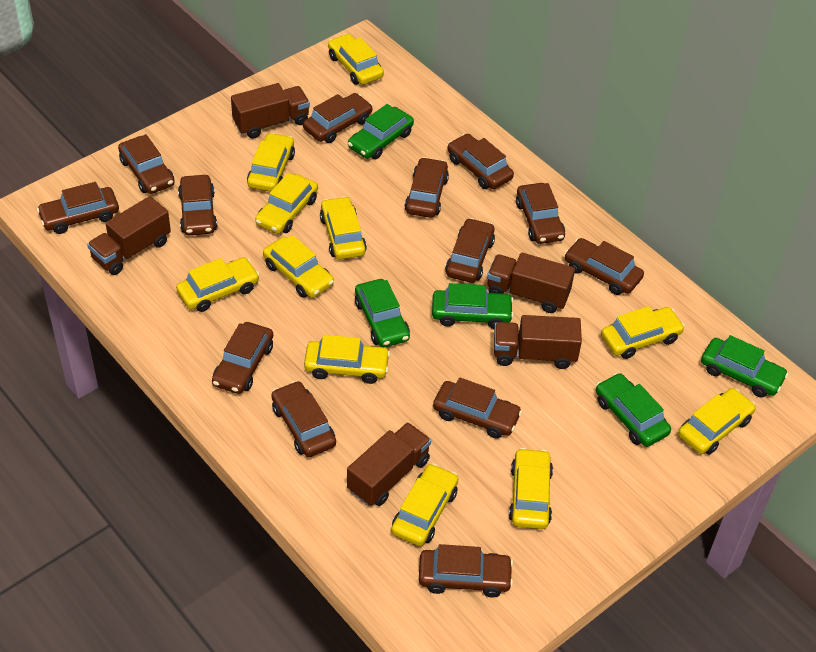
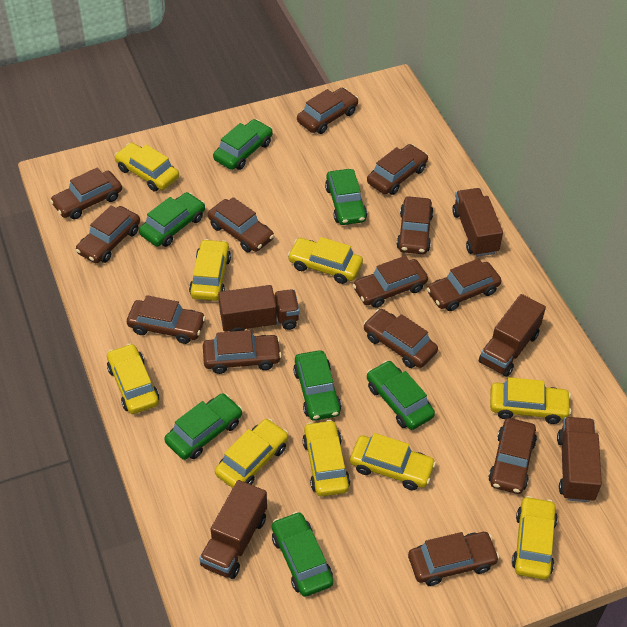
green car: 5 -> 7
yellow car: 11 -> 9

